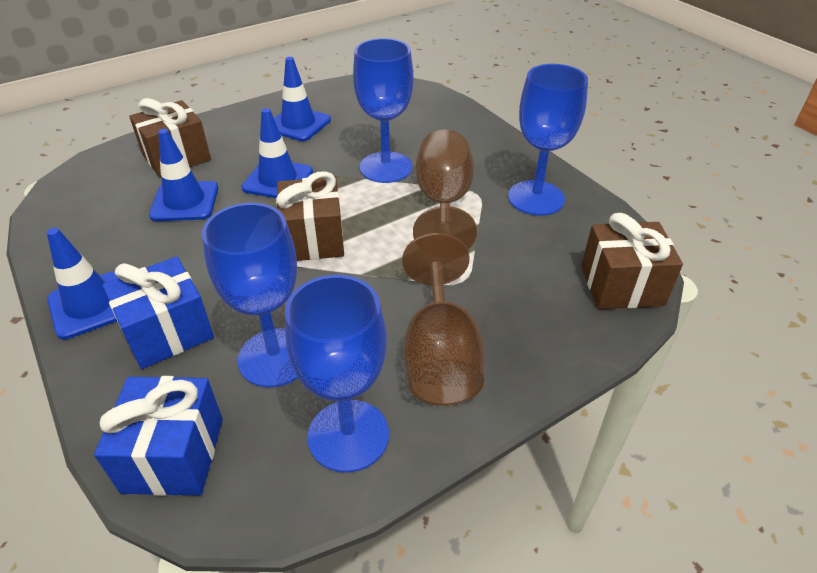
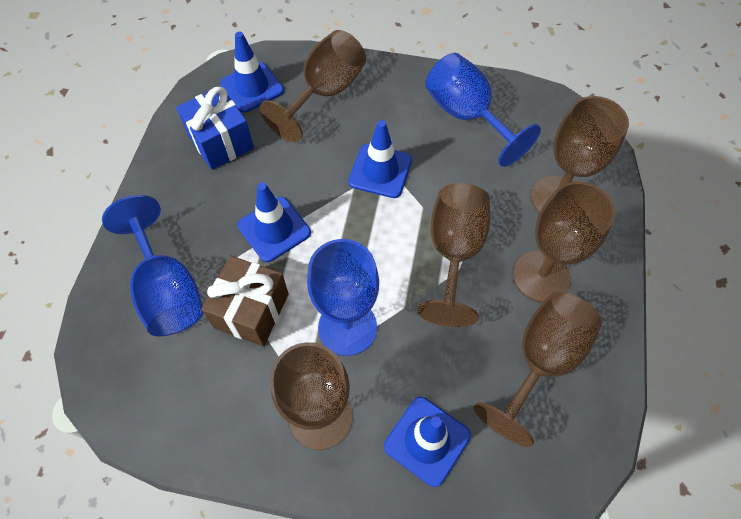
blue gift: 2 -> 1
blue goblet: 4 -> 3
brown gift: 3 -> 1
brown goblet: 2 -> 6

